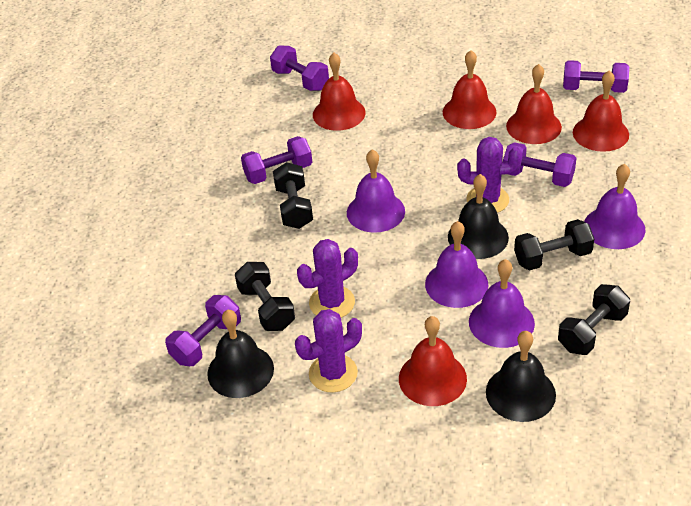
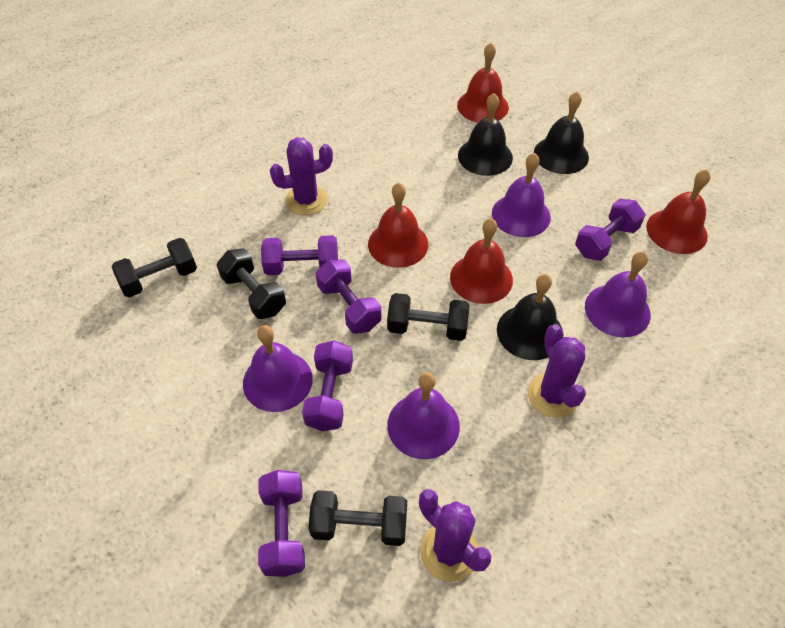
red bell: 5 -> 4

